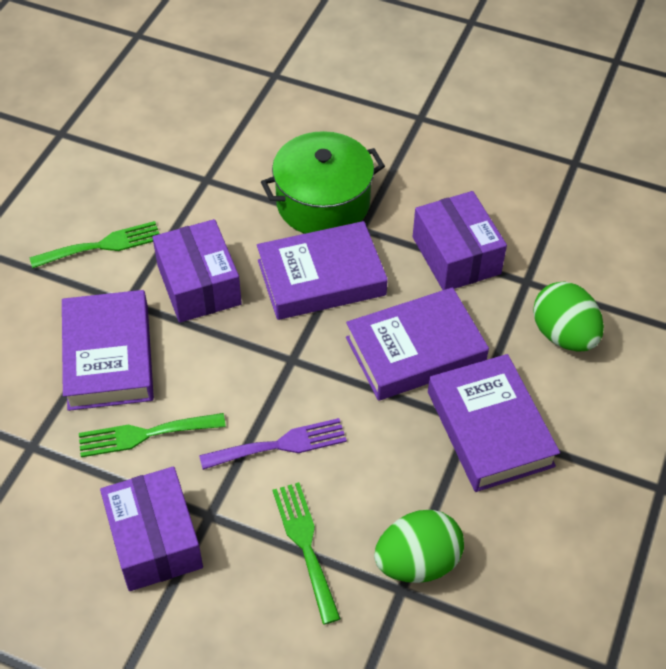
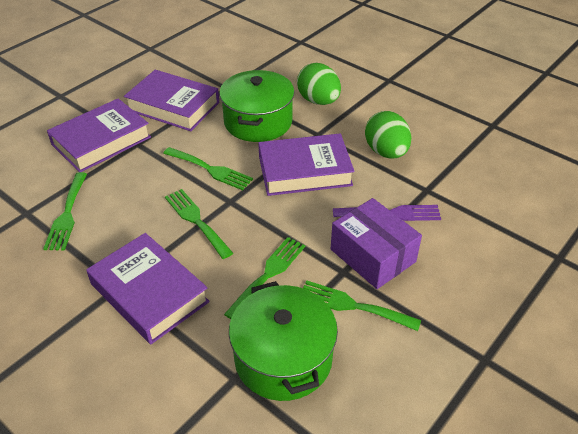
green fork: 3 -> 5
green pot: 1 -> 2
purple box: 3 -> 1

